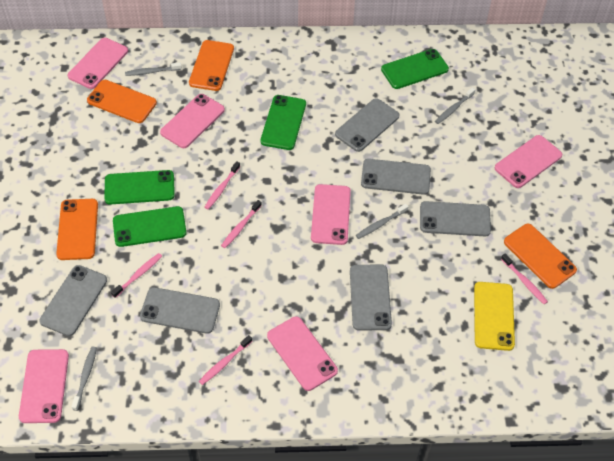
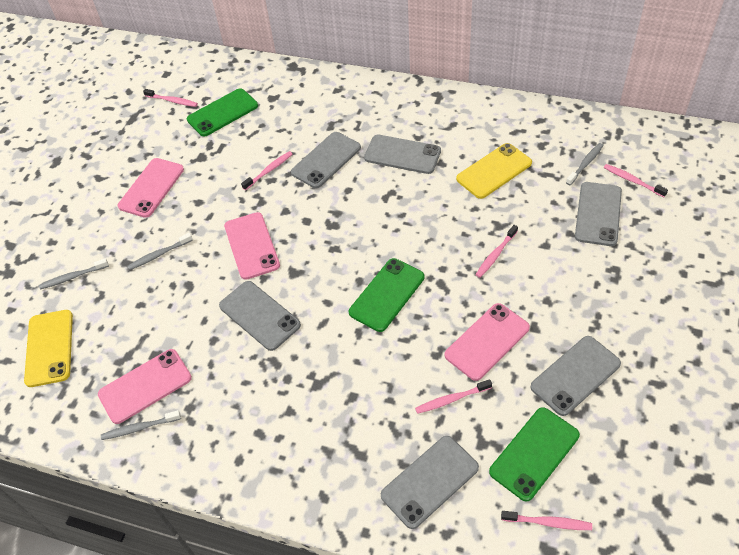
green phone: 4 -> 3
orange phone: 4 -> 0
pink phone: 6 -> 4
pink toothbrush: 5 -> 6
yellow phone: 1 -> 2

